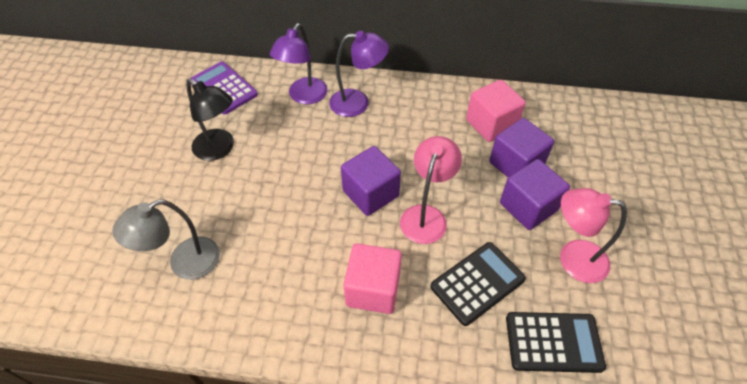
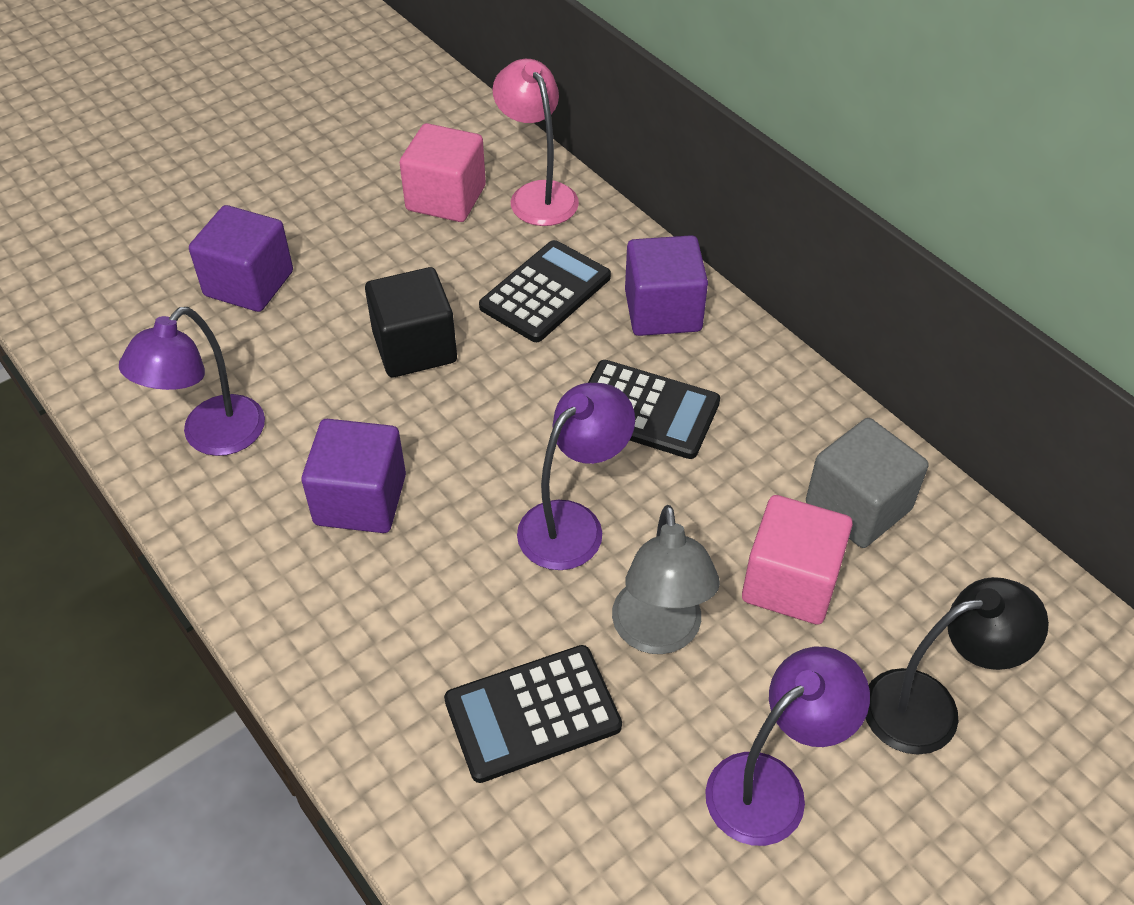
black calculator: 2 -> 3
black cube: 0 -> 1
grey cube: 0 -> 1
pink lamp: 2 -> 1
purple calculator: 1 -> 0
purple lamp: 2 -> 3

